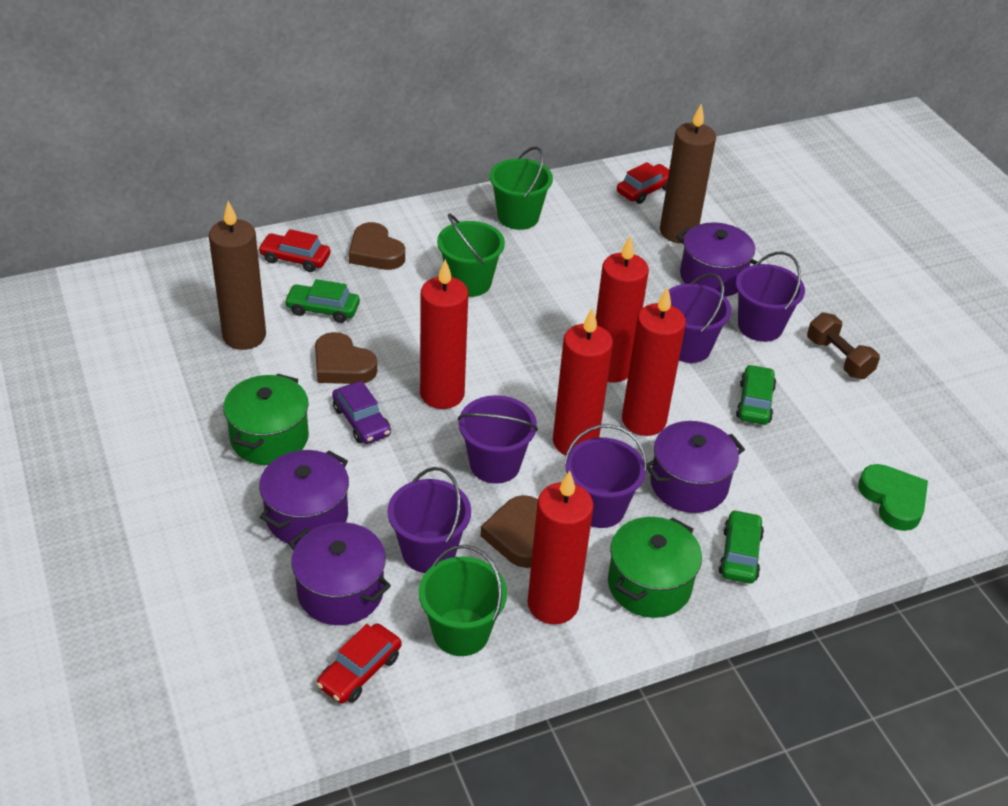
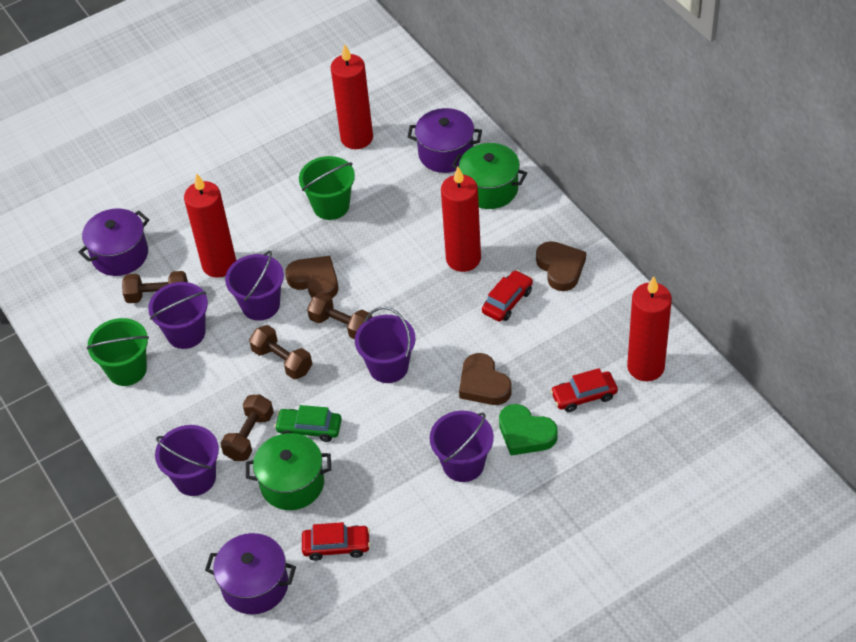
brown candle: 2 -> 0
brown dumbbell: 1 -> 4
green bucket: 3 -> 2
green car: 3 -> 1
purple car: 1 -> 0
purple pot: 4 -> 3
red candle: 5 -> 4

